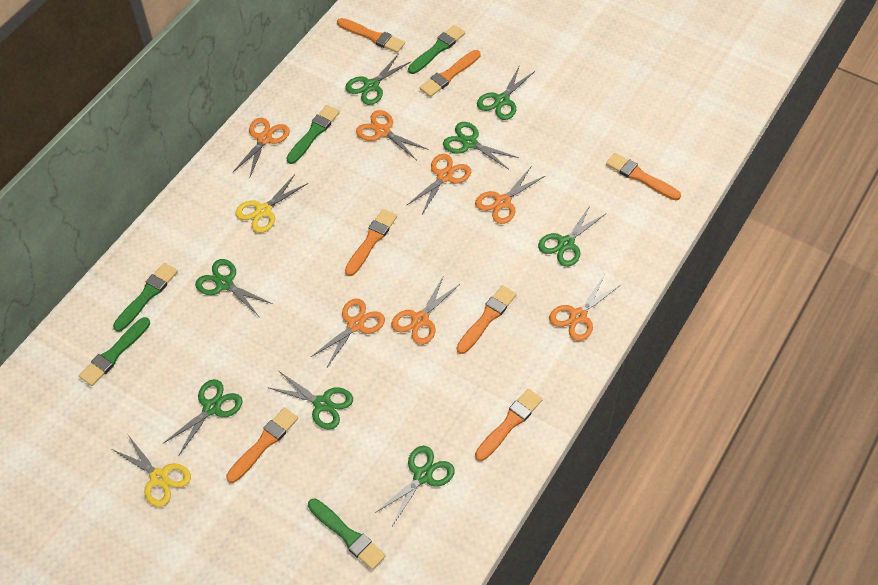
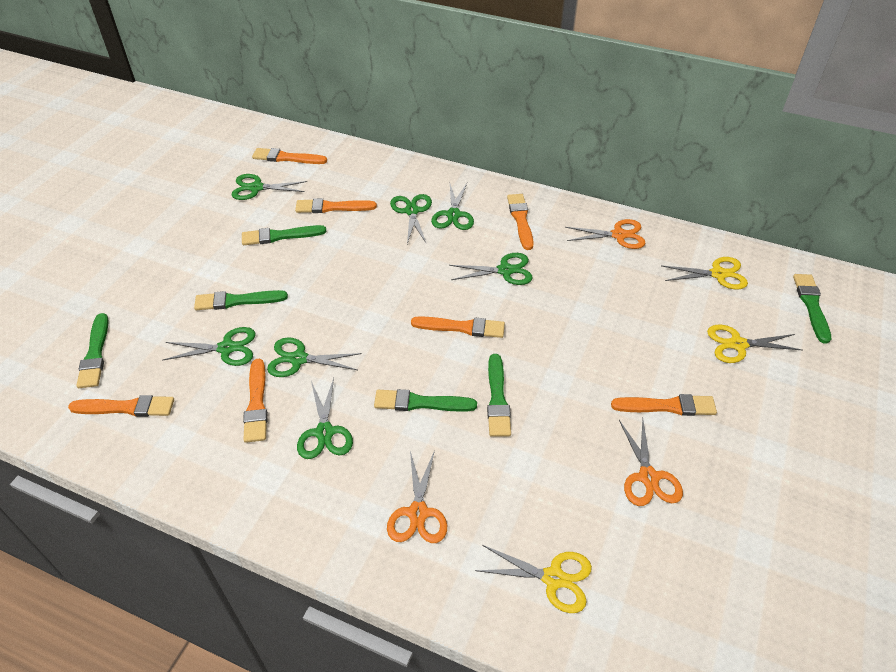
green brush: 5 -> 6
green scissors: 8 -> 7
orange scissors: 7 -> 3
yellow scissors: 2 -> 3

